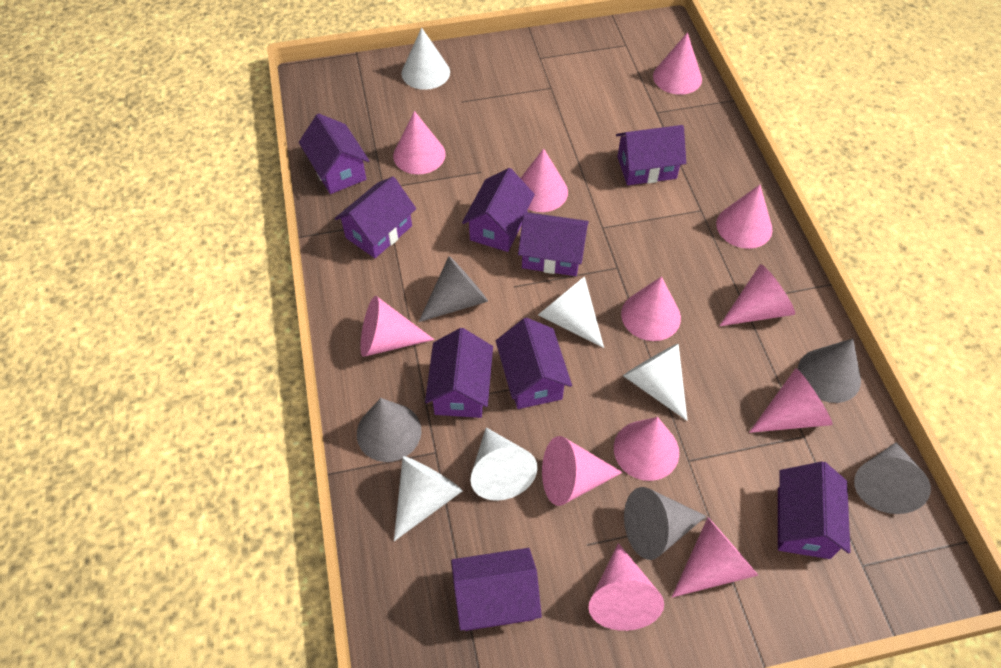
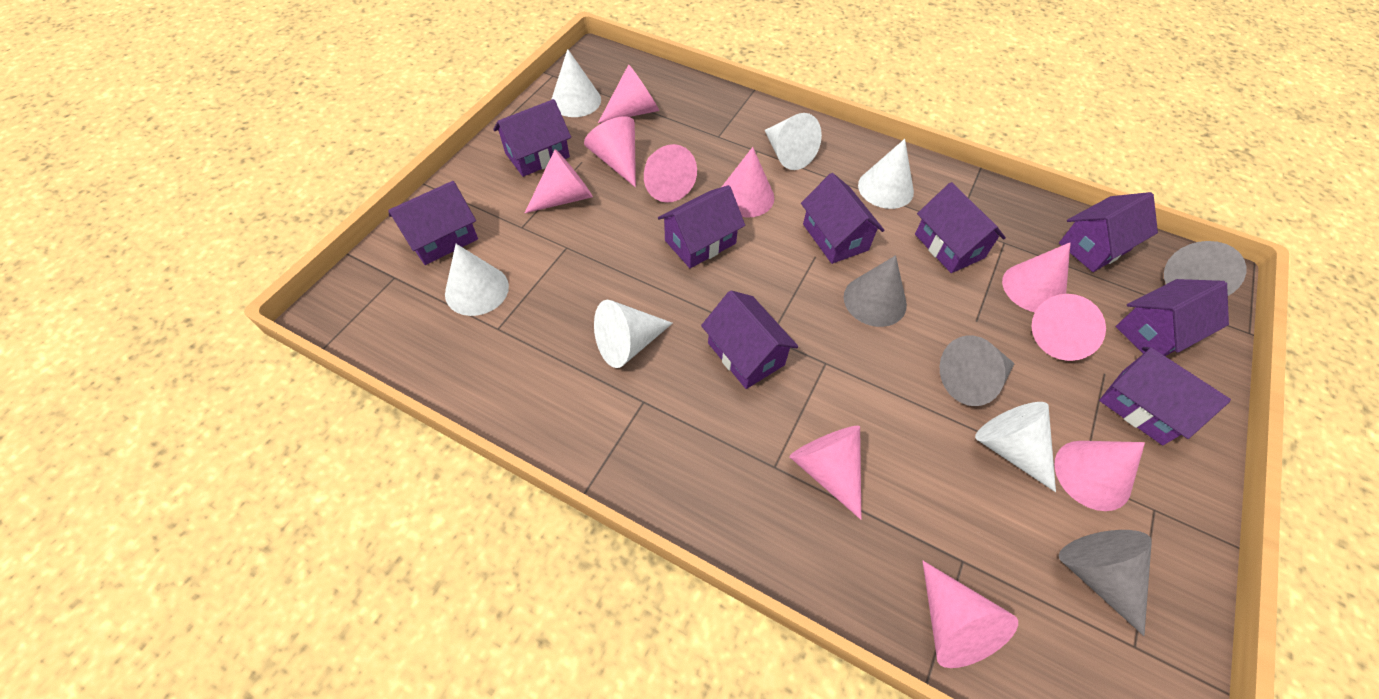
grey cone: 5 -> 4
pink cone: 12 -> 10
white cone: 5 -> 6

